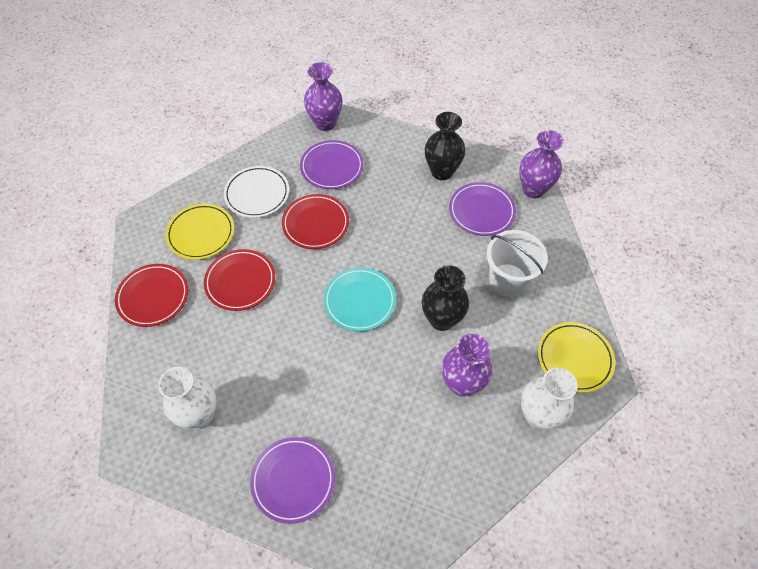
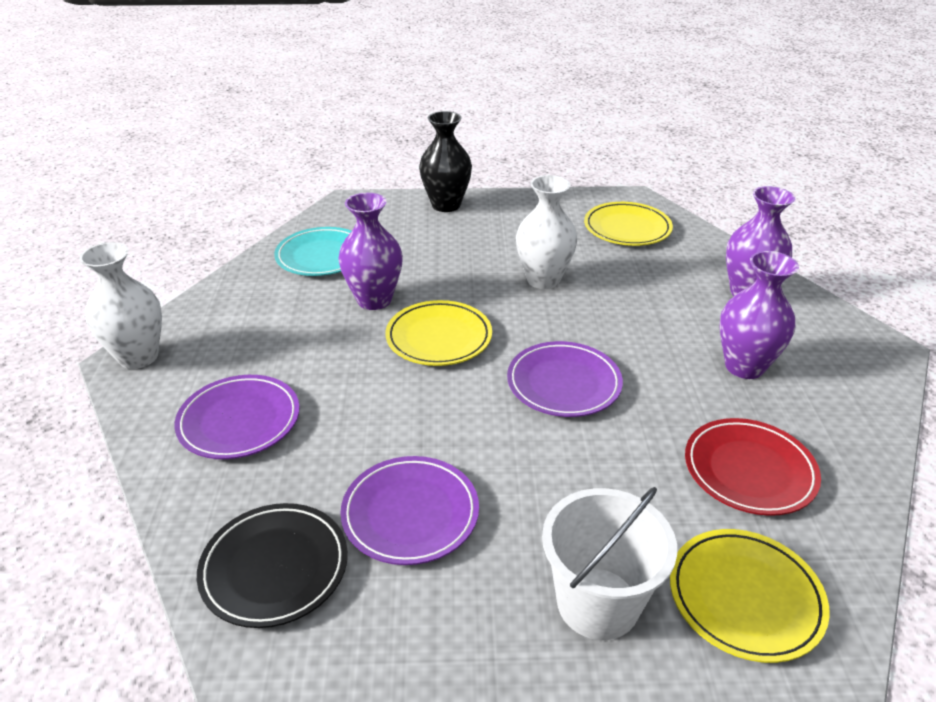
black plate: 0 -> 1
black vase: 2 -> 1
red plate: 3 -> 1
white plate: 1 -> 0
yellow plate: 2 -> 3

